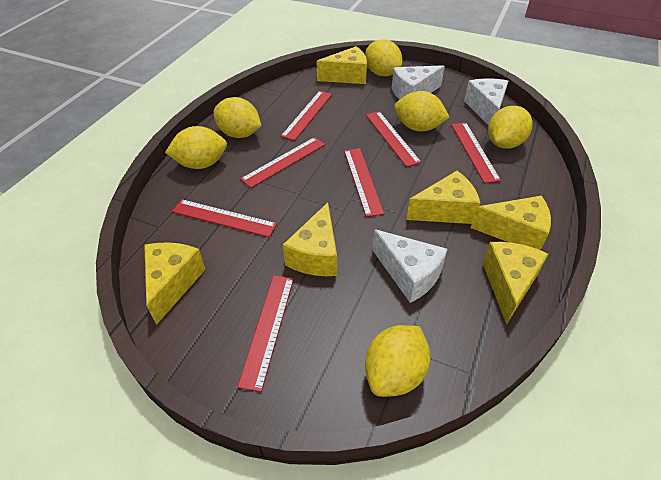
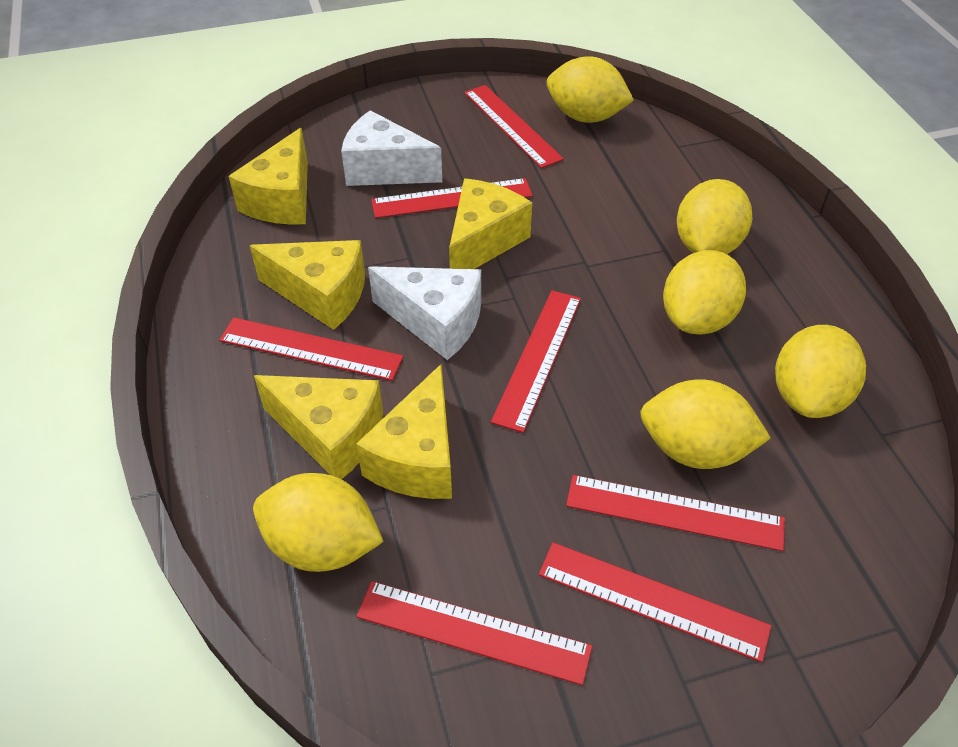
white cheese: 3 -> 2
yellow cheese: 6 -> 5

